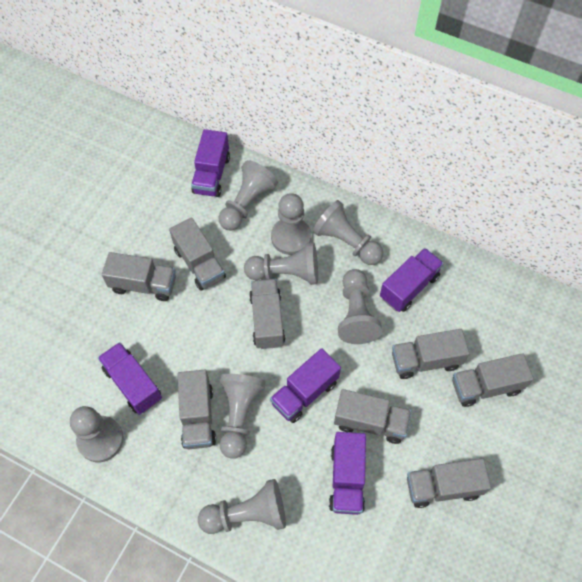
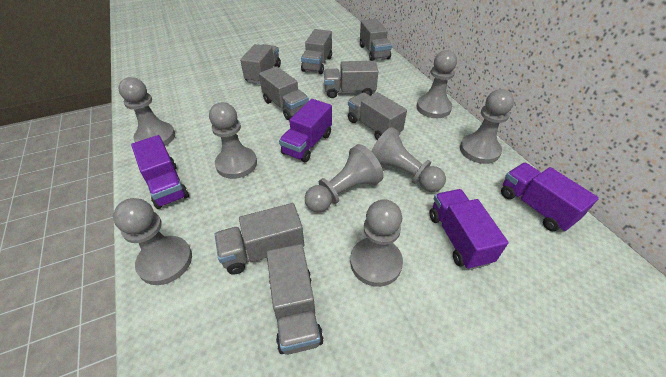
purple truck: 5 -> 4

